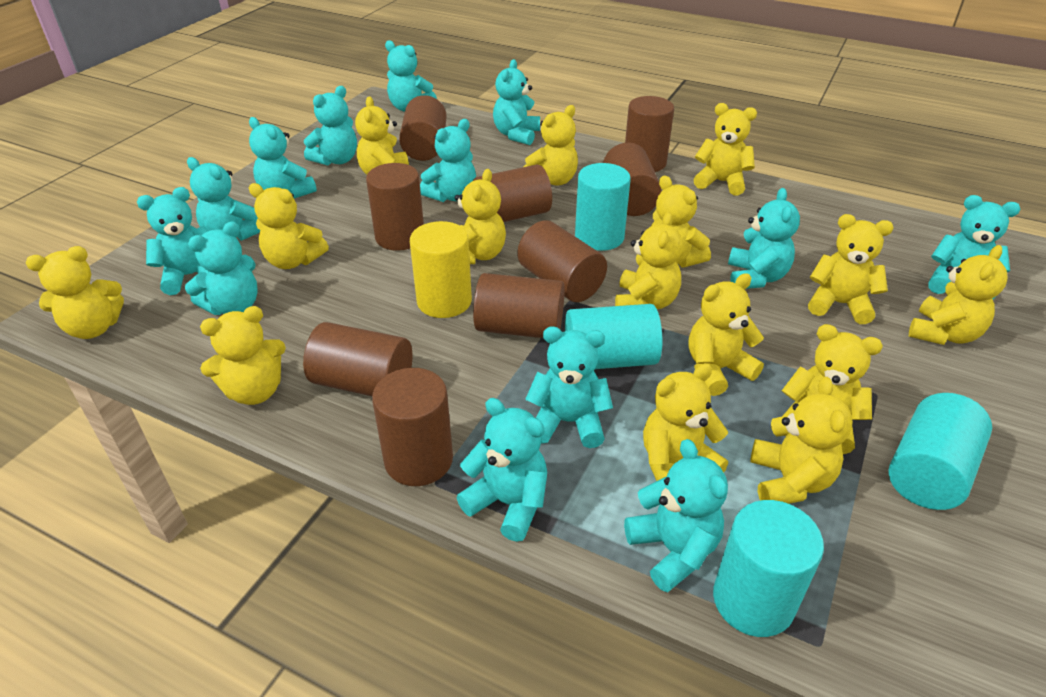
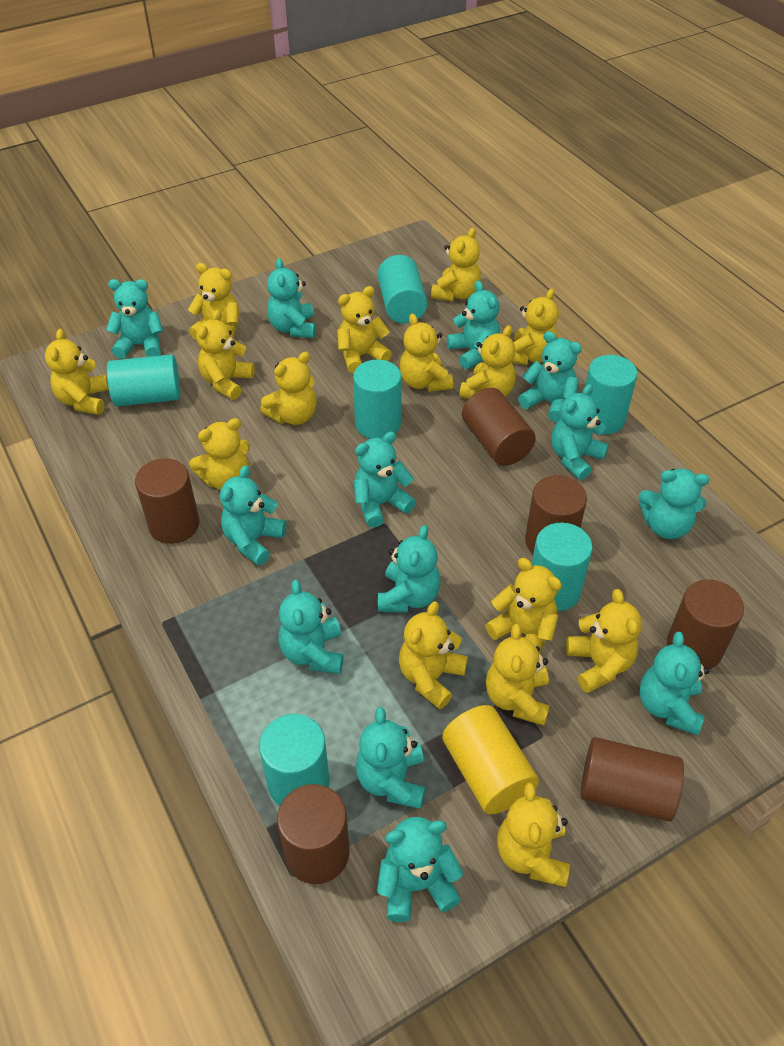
brown cylinder: 9 -> 6
turquoise cylinder: 4 -> 6

